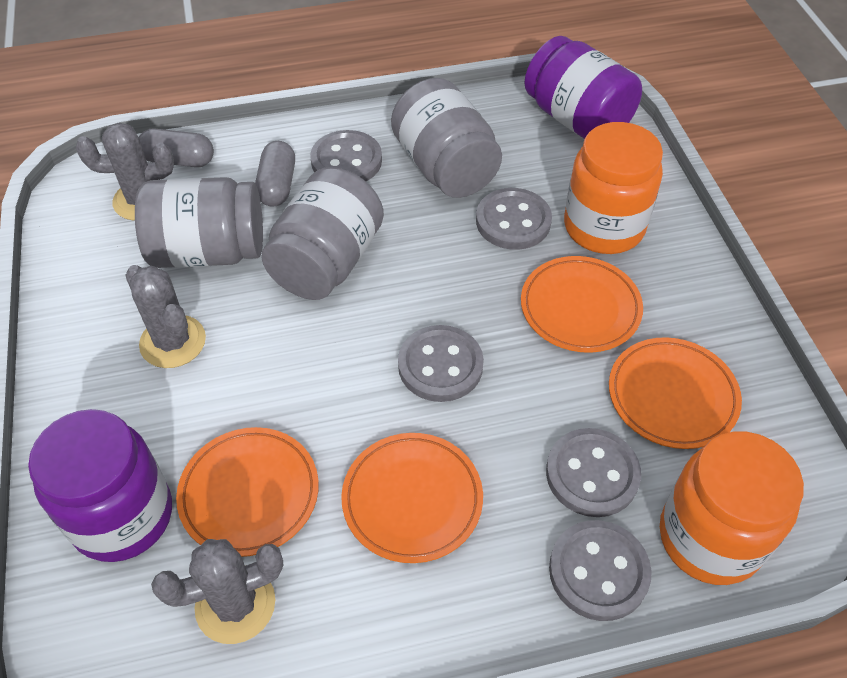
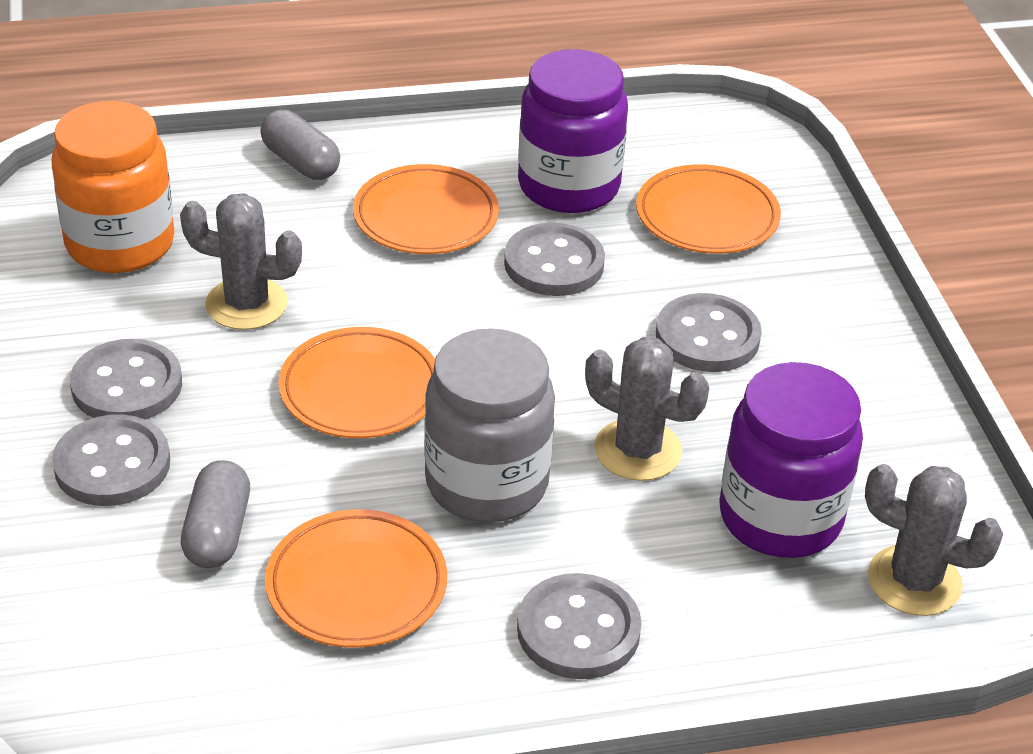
grey jar: 3 -> 1
orange jar: 2 -> 1

